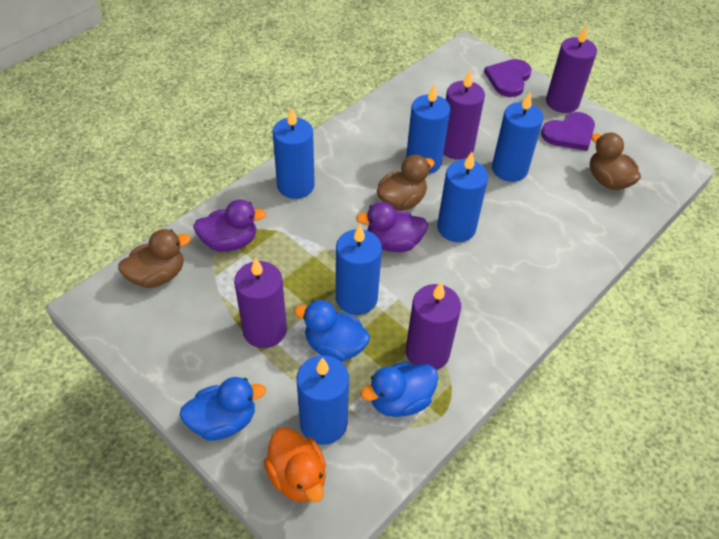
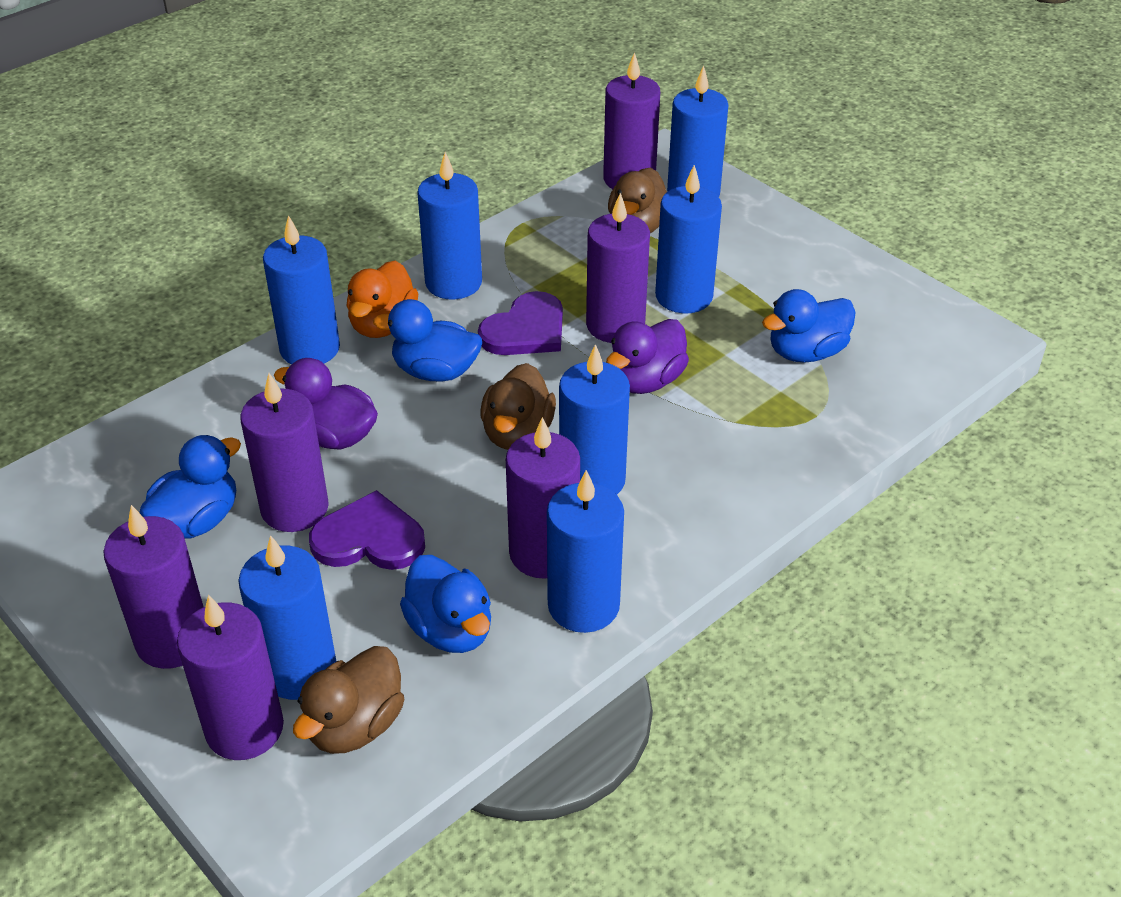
blue candle: 6 -> 7
blue duck: 3 -> 4
purple candle: 4 -> 6

